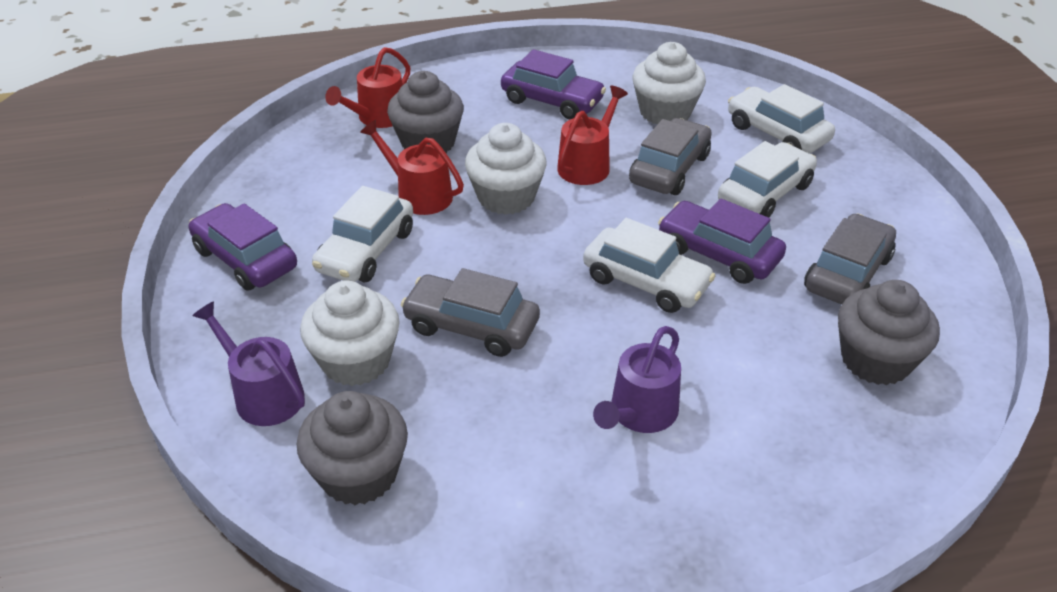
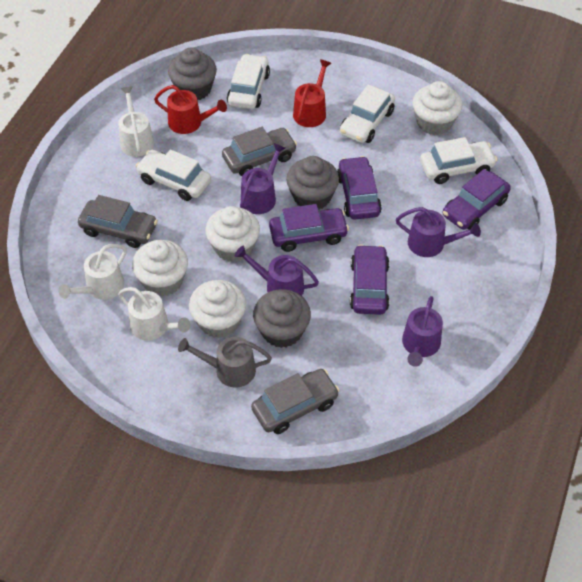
grey watering can: 0 -> 1
purple car: 3 -> 4
purple watering can: 2 -> 4
red watering can: 3 -> 2
white cupcake: 3 -> 4
white watering can: 0 -> 3

